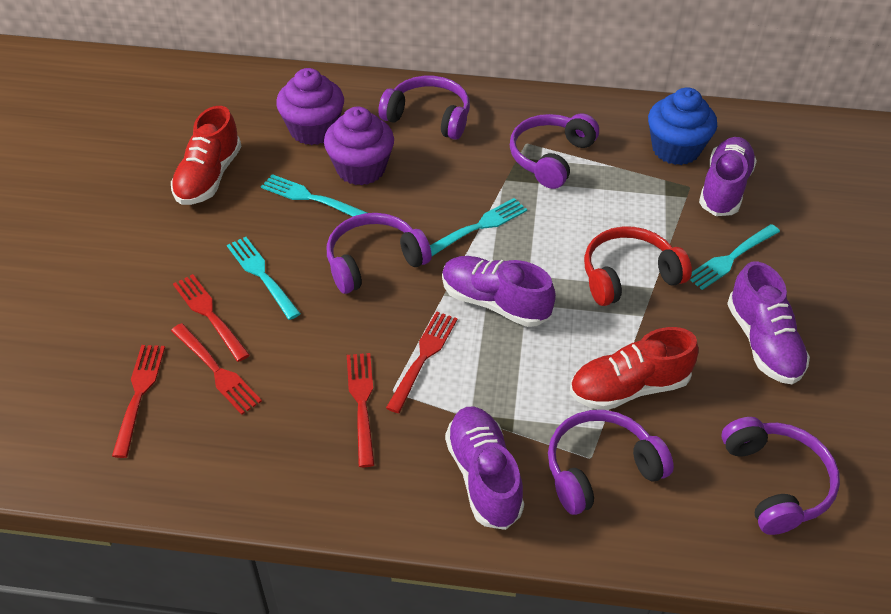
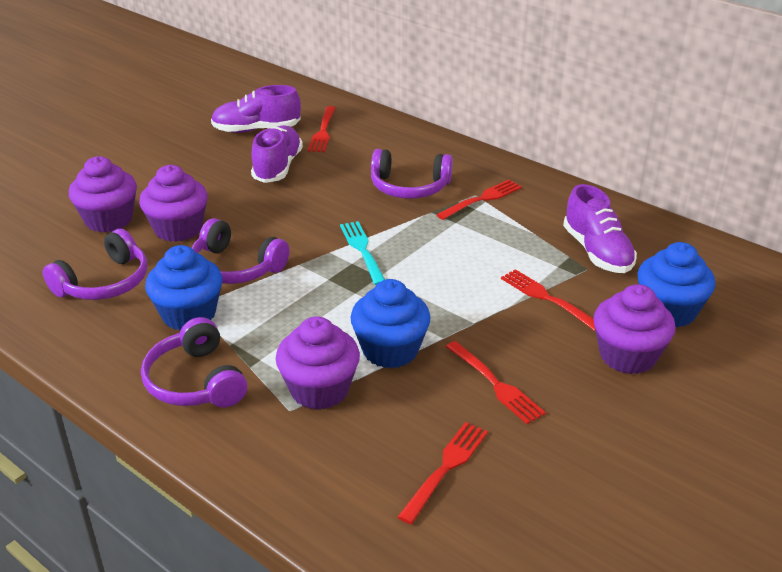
blue cupcake: 1 -> 3
purple cupcake: 2 -> 4
purple headphones: 5 -> 4
purple shoe: 4 -> 3
red headphones: 1 -> 0
red shoe: 2 -> 0
turquoise fork: 4 -> 1

